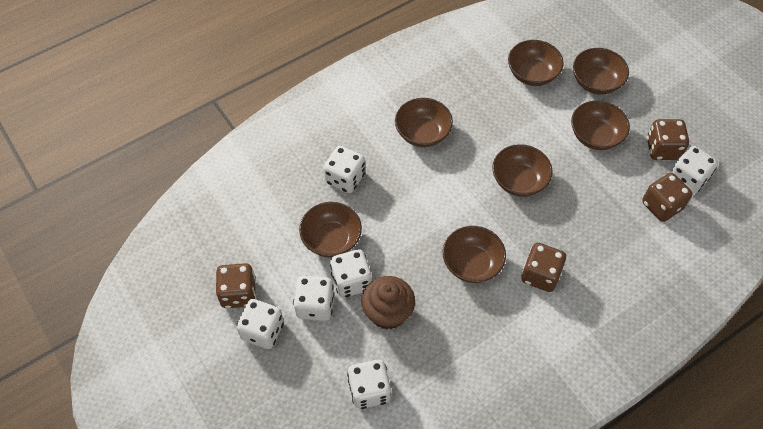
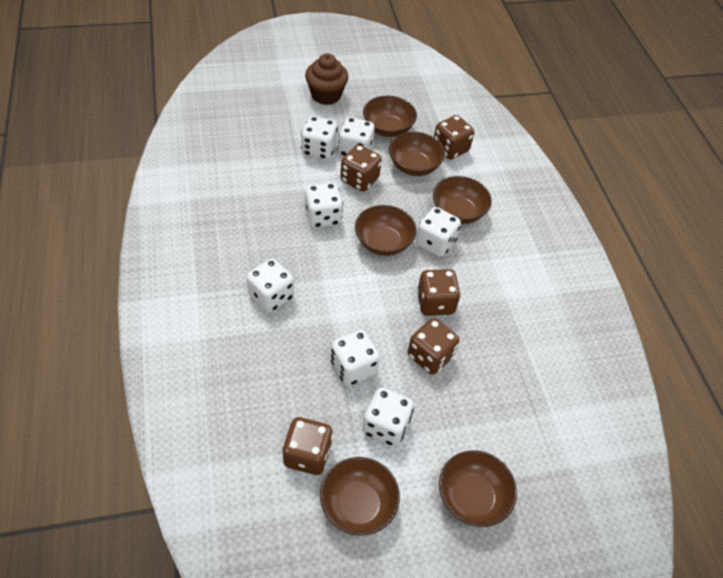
brown bowl: 7 -> 6
brown dice: 4 -> 5
white dice: 6 -> 7

